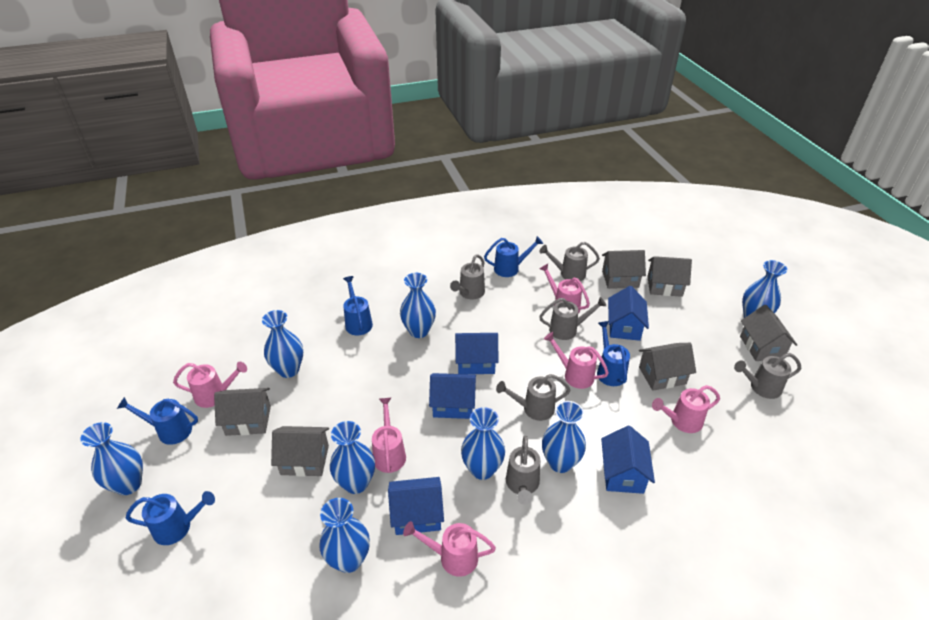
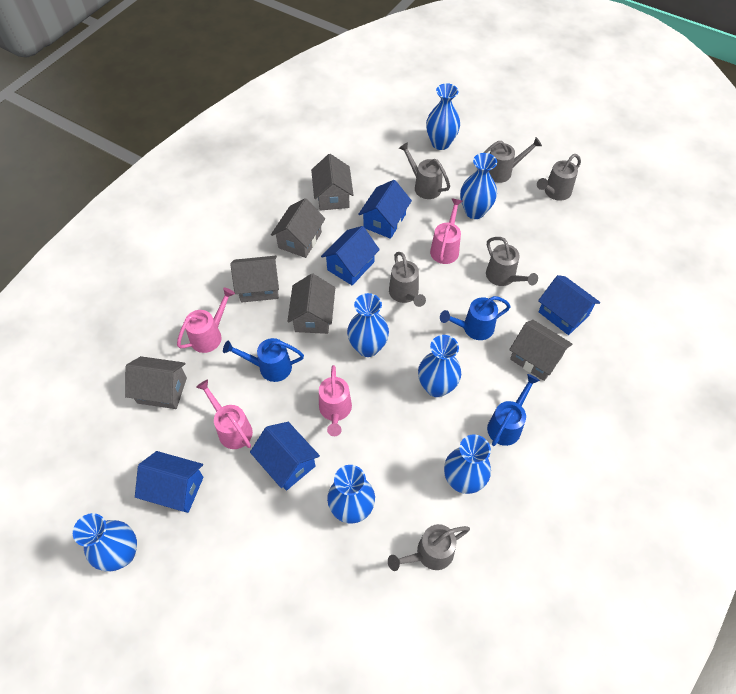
blue vase: 8 -> 7
blue watering can: 5 -> 3
pink watering can: 6 -> 4

